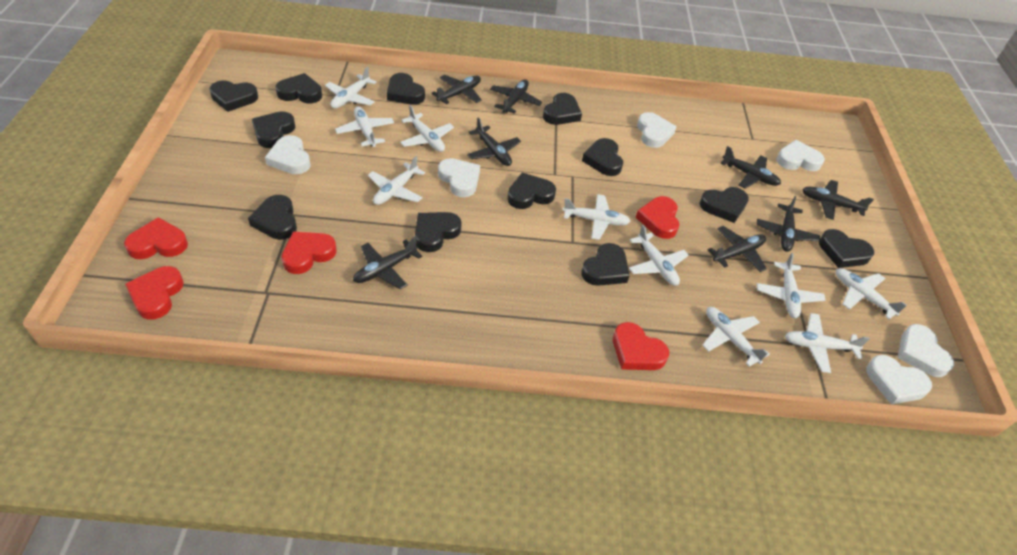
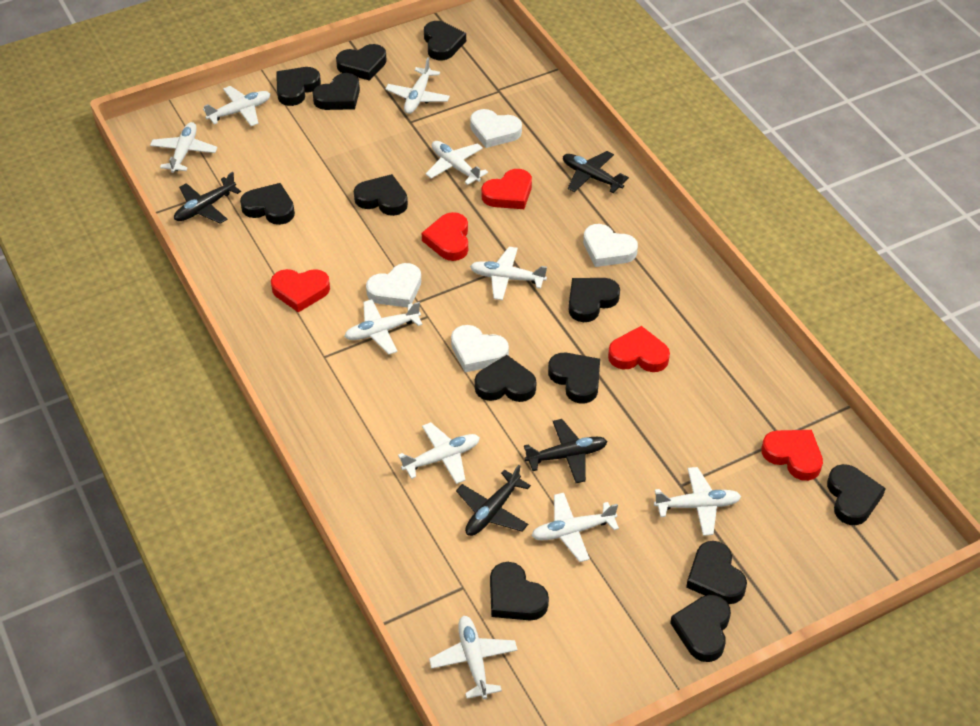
black heart: 12 -> 13
black plane: 8 -> 4
white heart: 6 -> 4

